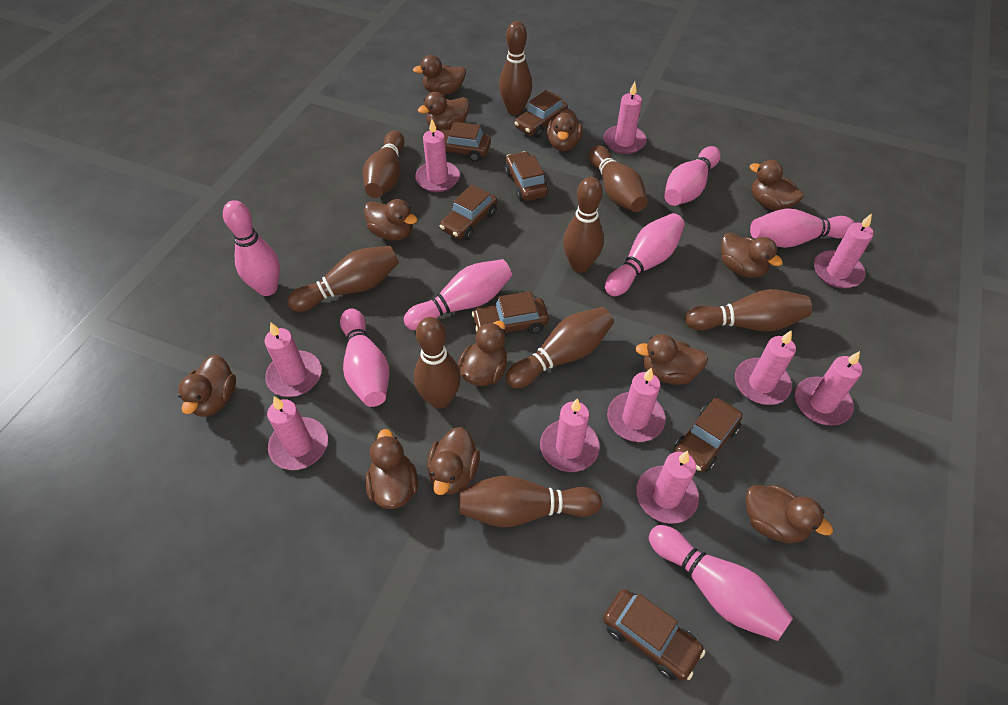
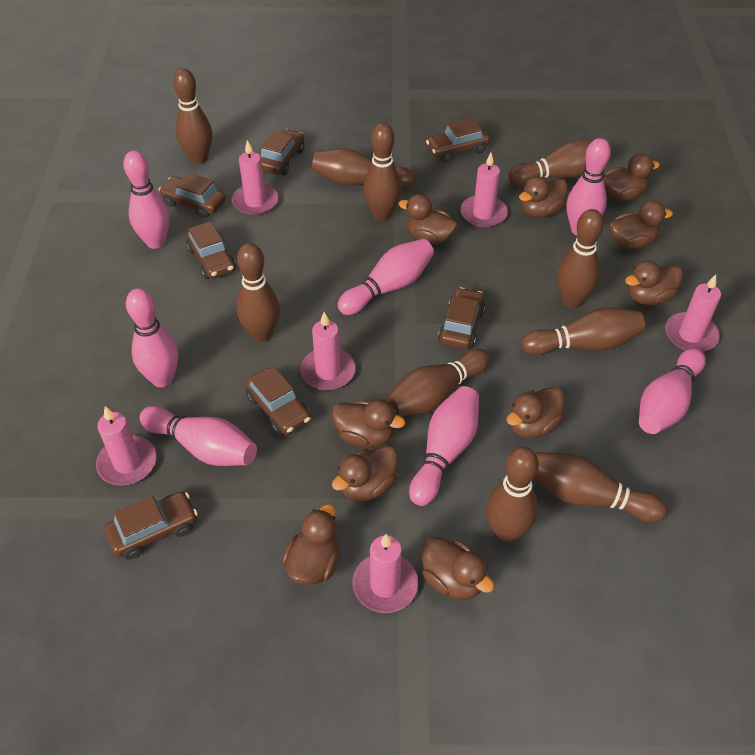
brown bowling pin: 9 -> 10
brown duck: 12 -> 10
pink candle: 10 -> 6

